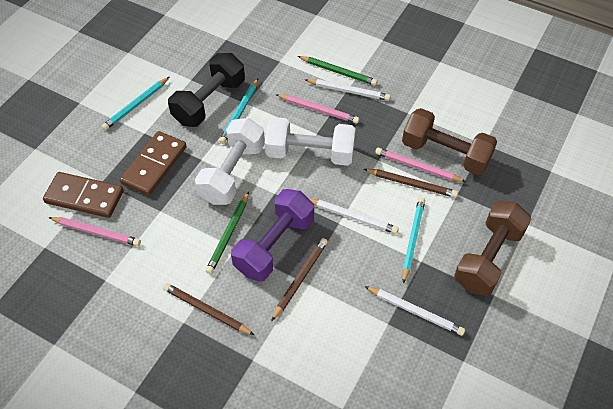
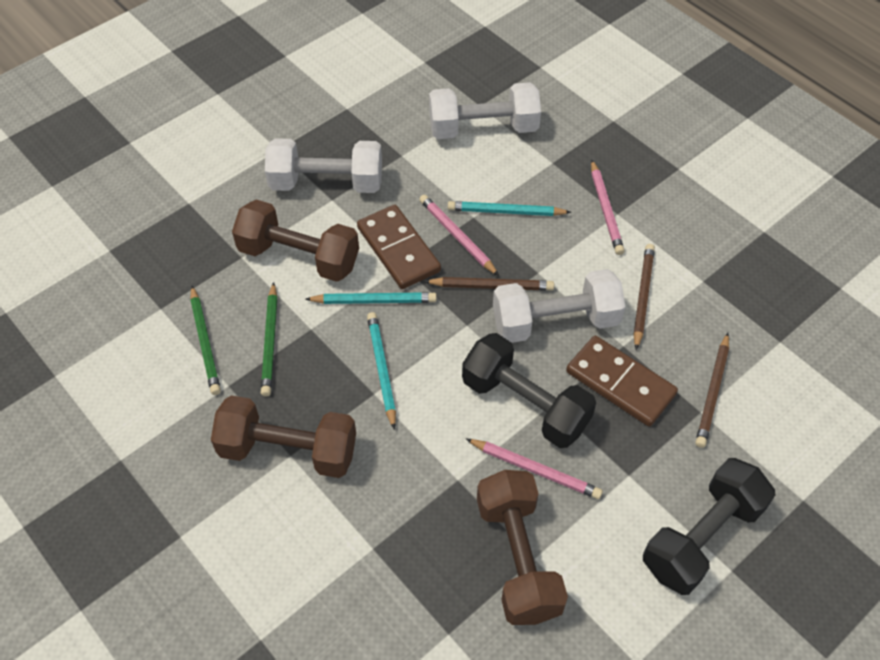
black dumbbell: 1 -> 2
brown dumbbell: 2 -> 3
purple dumbbell: 1 -> 0
white dumbbell: 2 -> 3
white pencil: 3 -> 0

